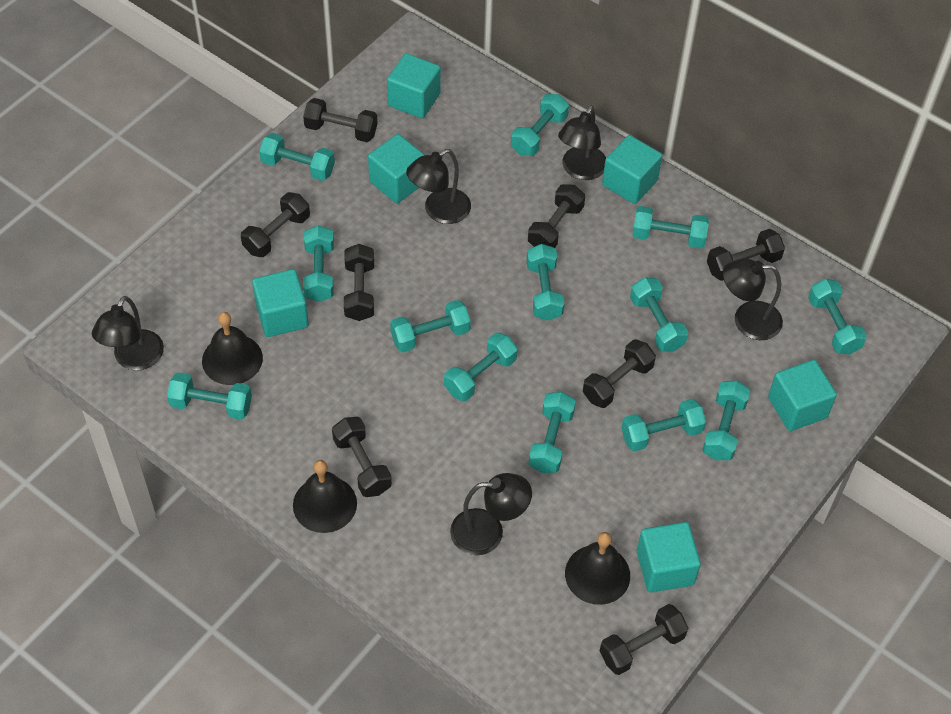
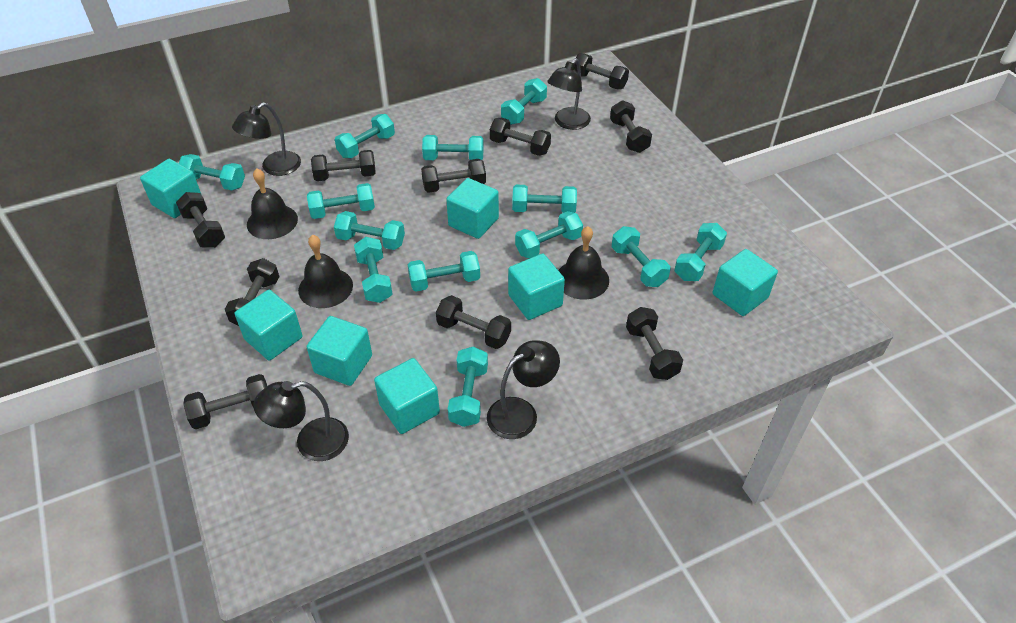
black dumbbell: 8 -> 10
black lamp: 5 -> 4
turquoise cube: 6 -> 7

